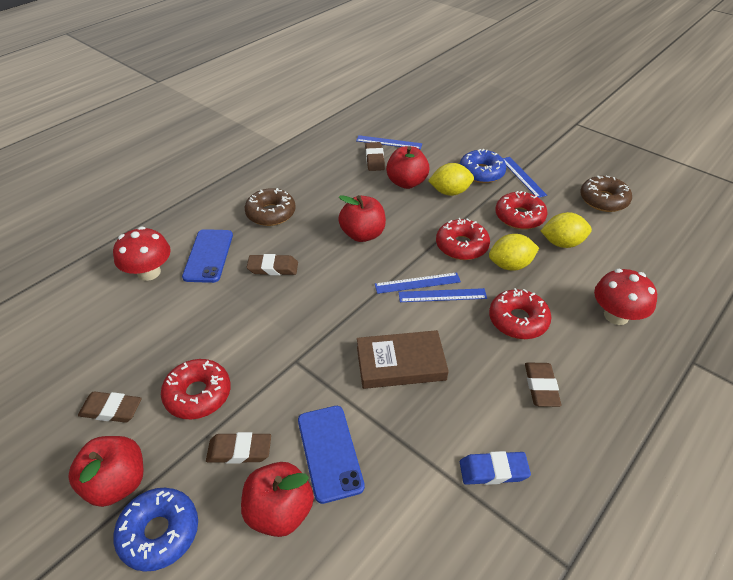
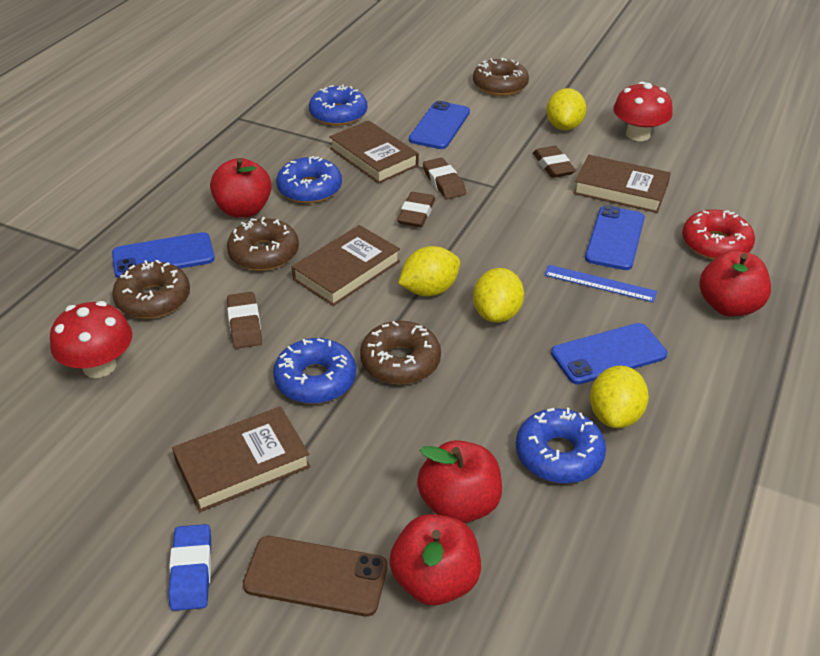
blue donut: 2 -> 4
blue phone: 2 -> 4
blue ruler: 4 -> 1
brown book: 1 -> 4
brown donut: 2 -> 4
brown eraser: 5 -> 4
brown phone: 0 -> 1
red donut: 4 -> 1
yellow lemon: 3 -> 4

